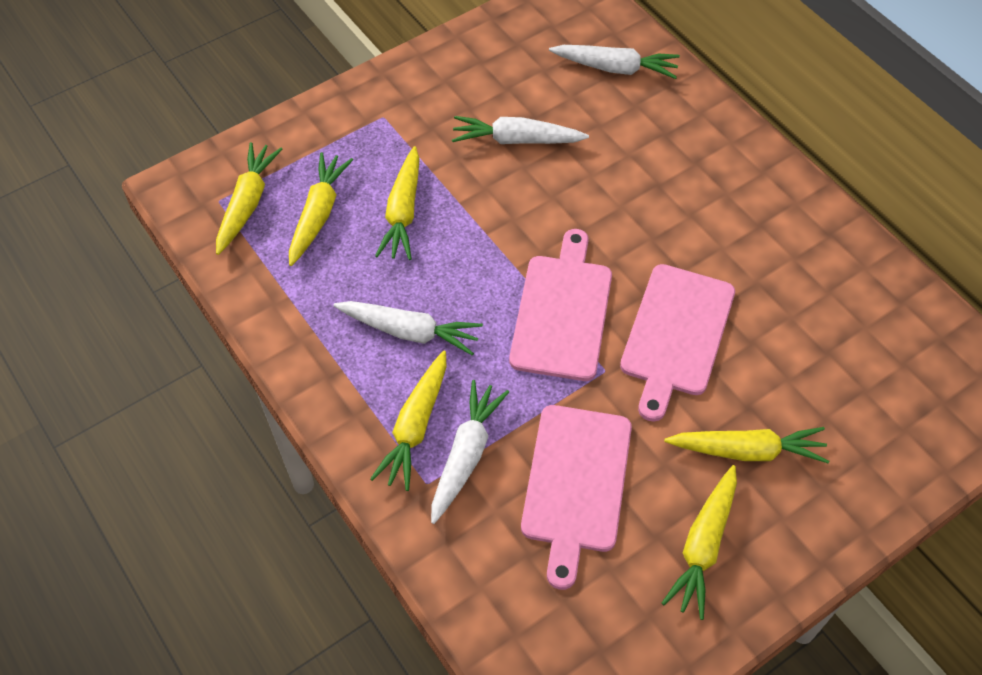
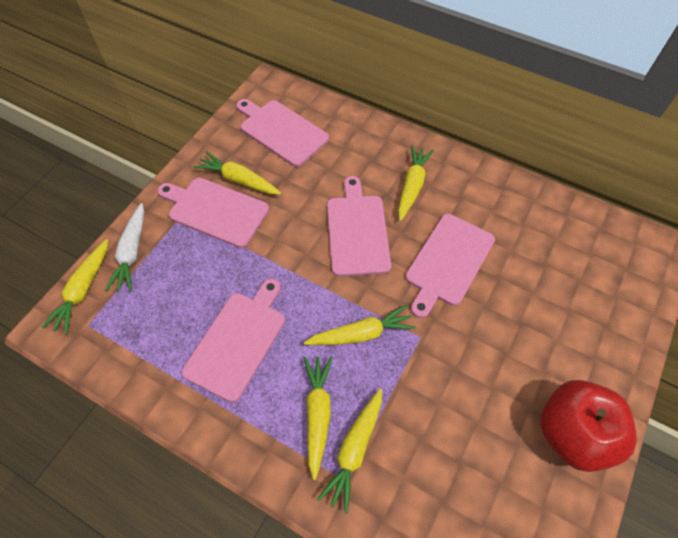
pink cutting board: 3 -> 5
red apple: 0 -> 1
white carrot: 4 -> 1

